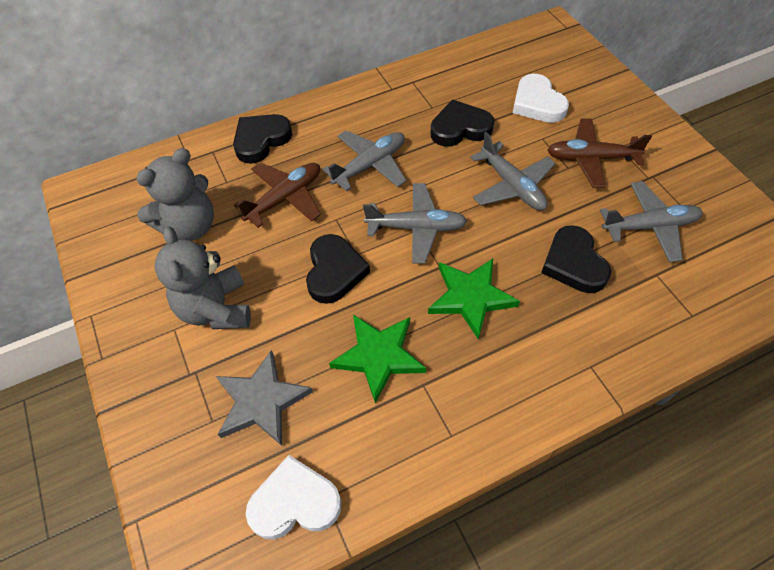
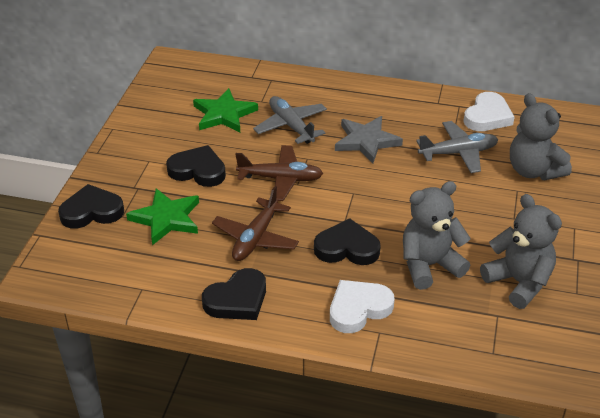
grey plane: 4 -> 2
grey teddy bear: 2 -> 3

